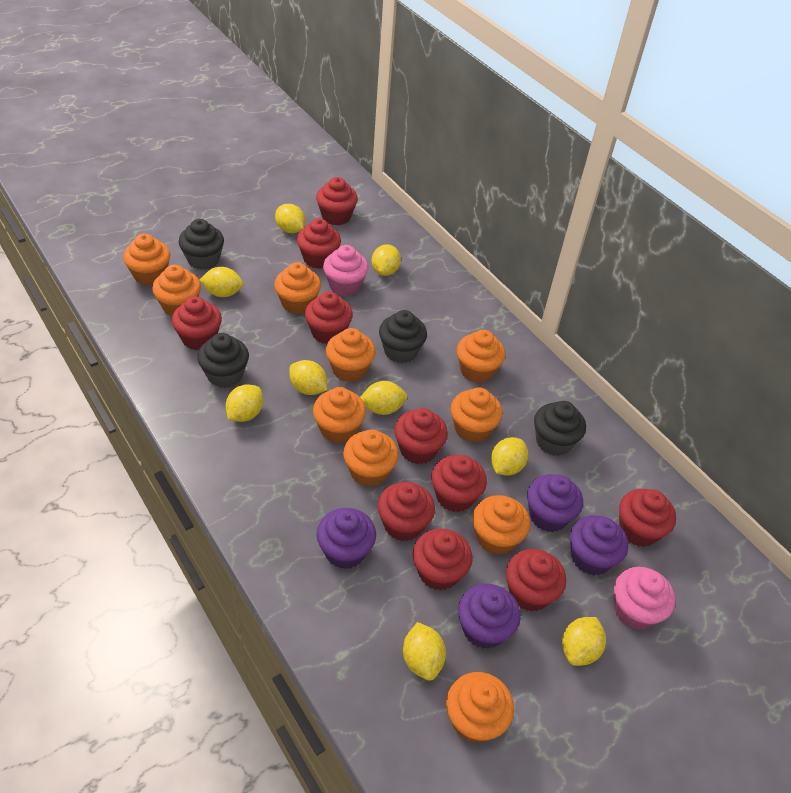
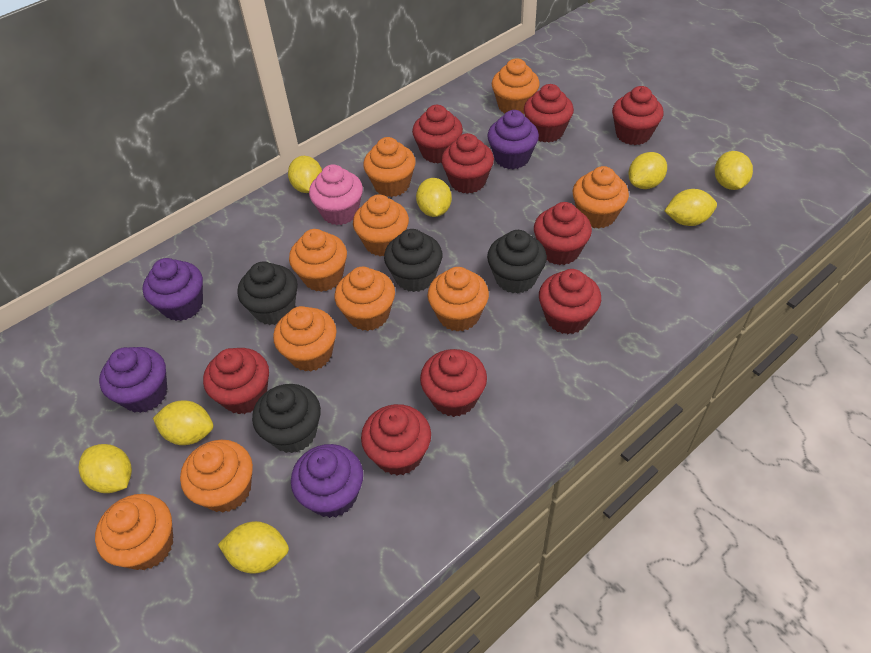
pink cupcake: 2 -> 1
red cupcake: 10 -> 9
yellow lemon: 9 -> 8

